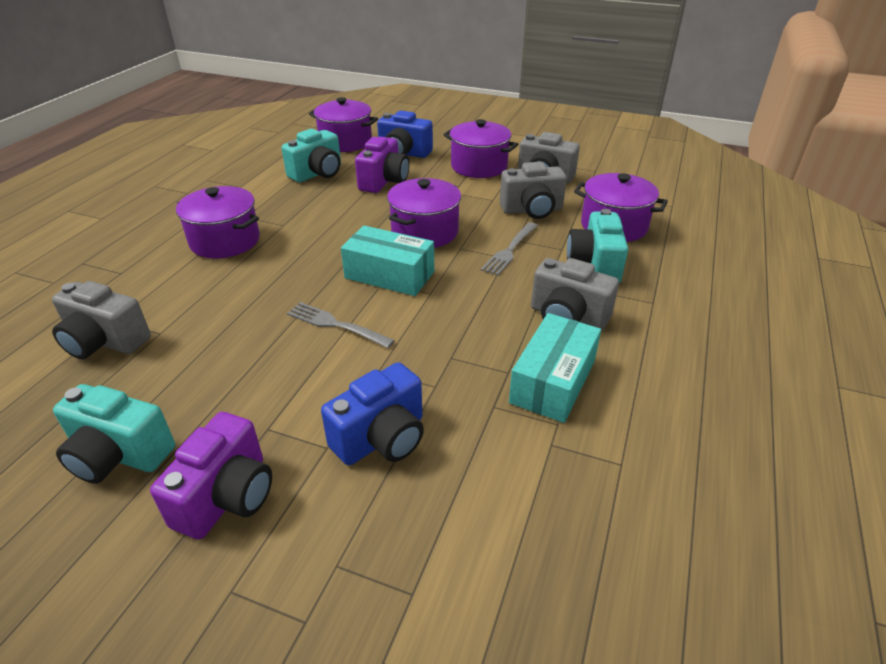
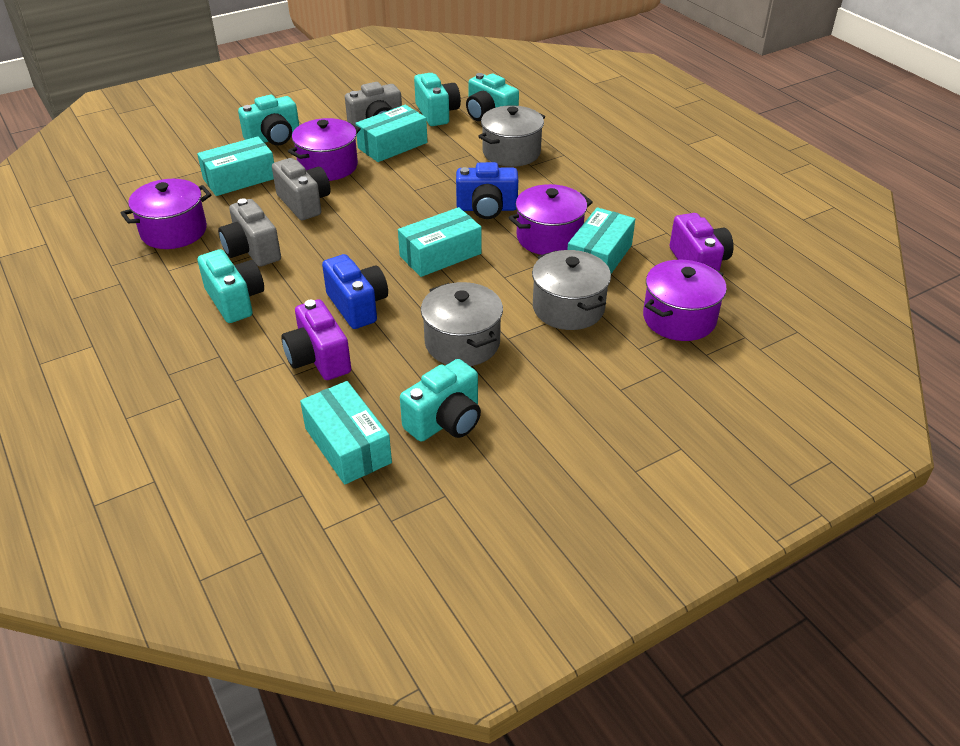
grey camera: 4 -> 3
grey fork: 2 -> 0
grey pot: 0 -> 3
purple pot: 5 -> 4
turquoise box: 2 -> 5
turquoise camera: 3 -> 5

